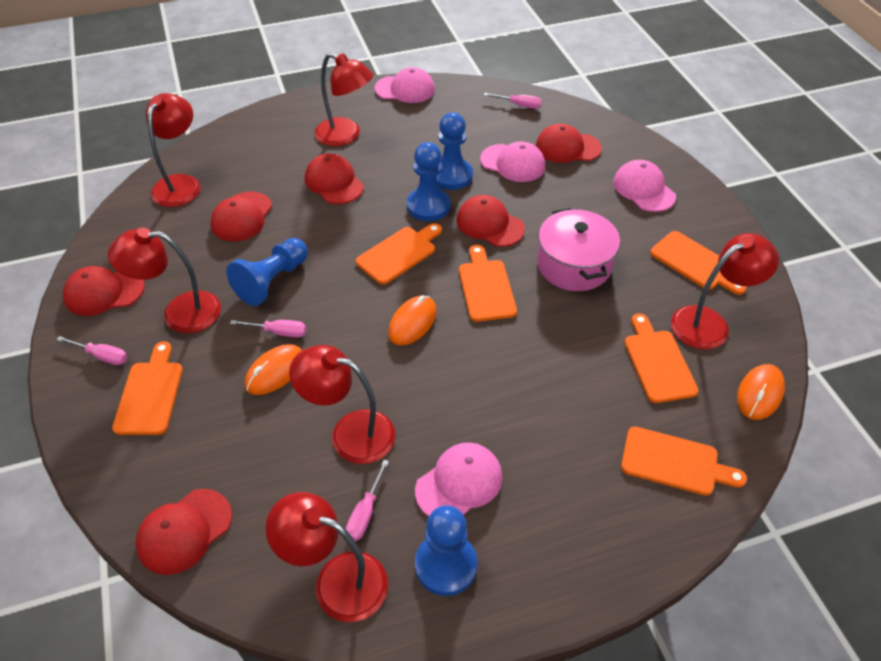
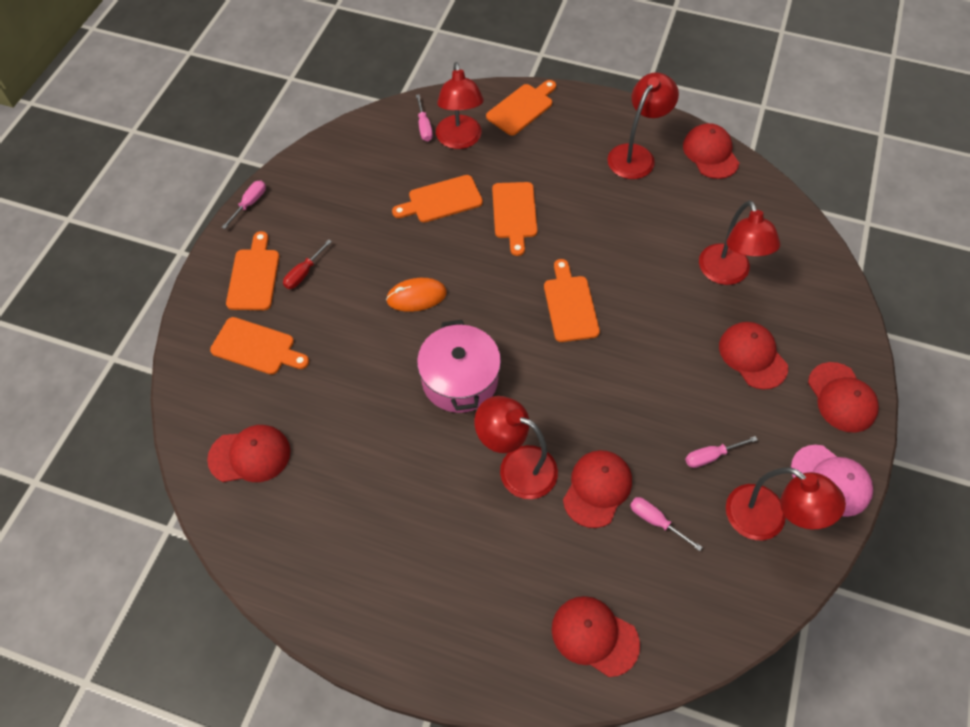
blue pawn: 4 -> 0
orange mouse: 3 -> 1
pink cap: 4 -> 1
red lamp: 6 -> 5
red screwdriver: 0 -> 1

